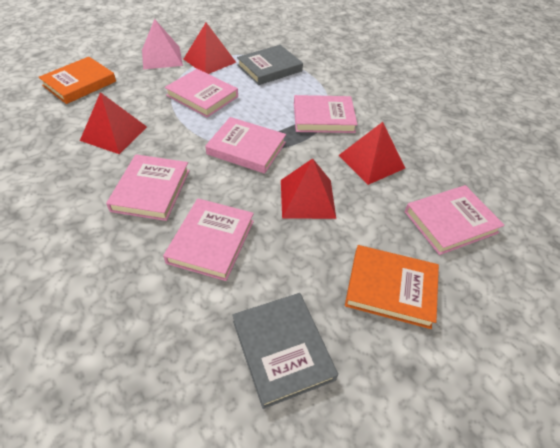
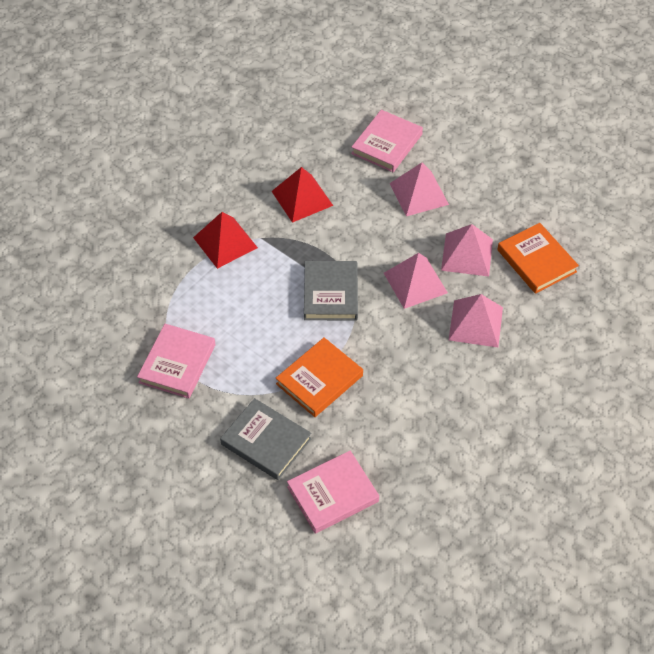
pink book: 6 -> 3
pink pyramid: 1 -> 4
red pyramid: 4 -> 2

